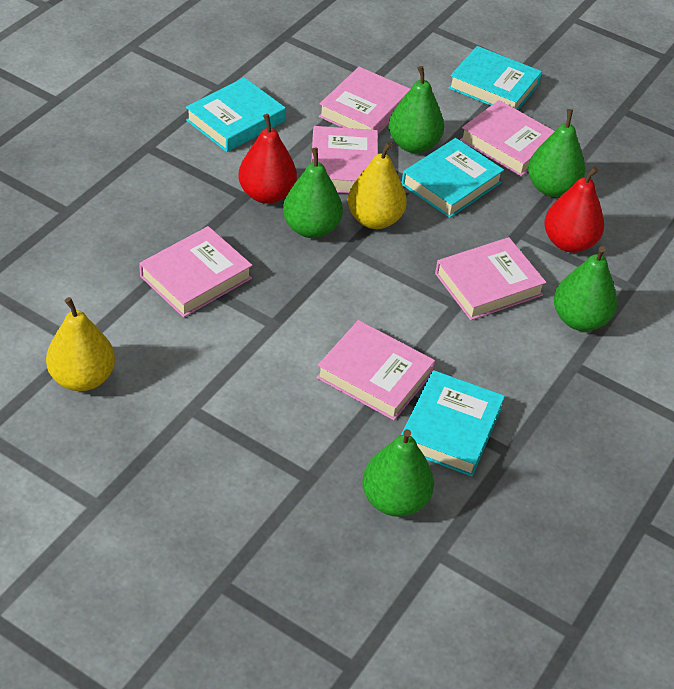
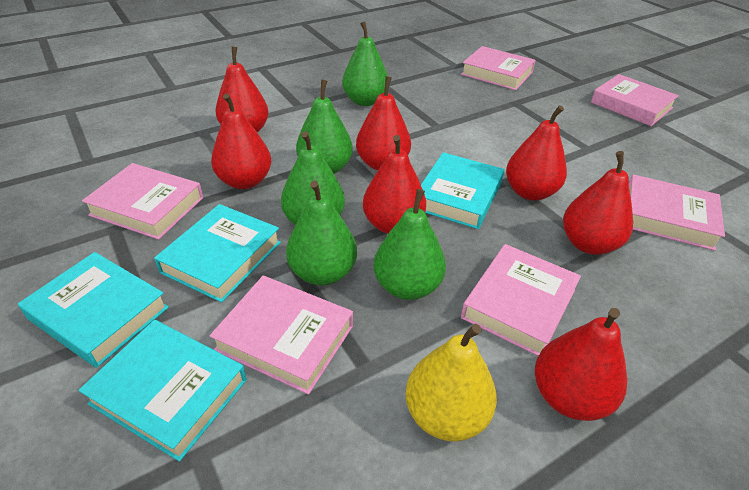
red pear: 2 -> 7
yellow pear: 2 -> 1

